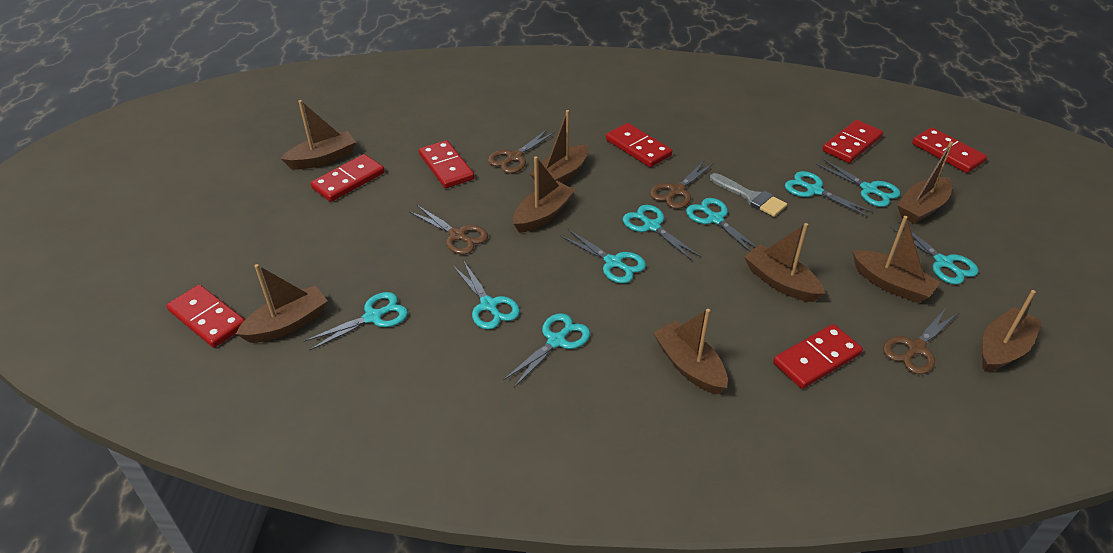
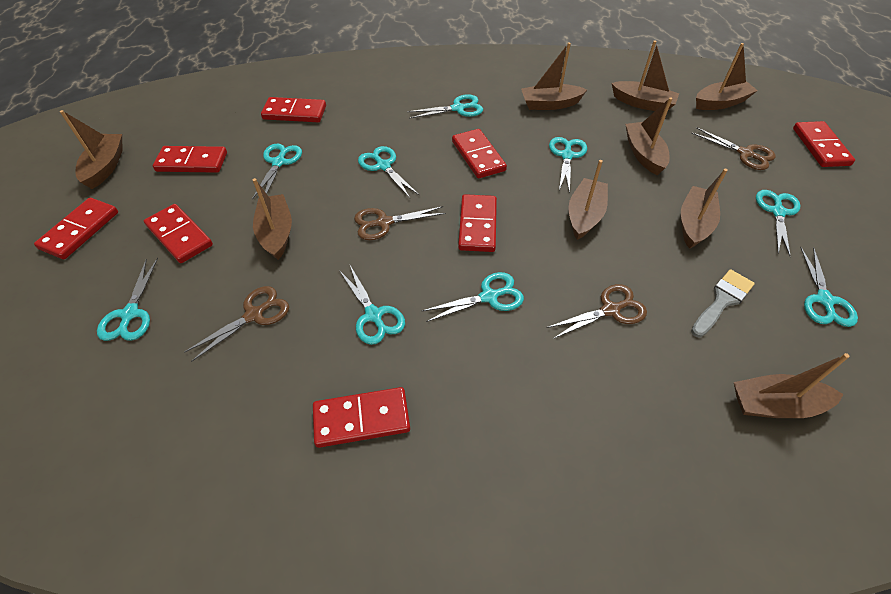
red domino: 7 -> 8

